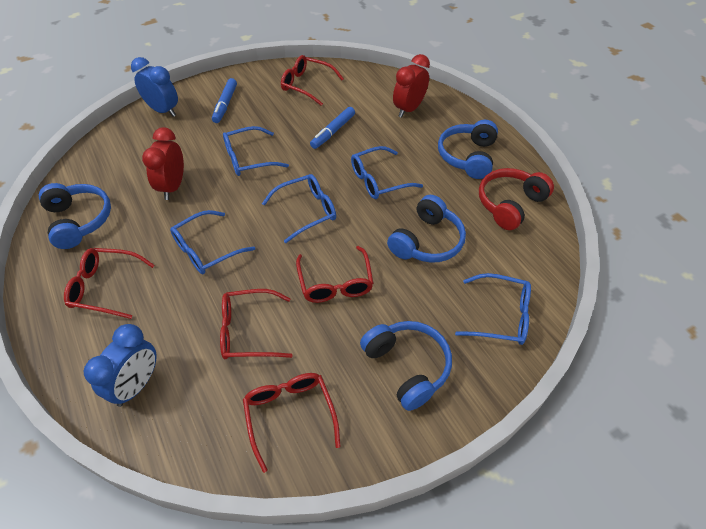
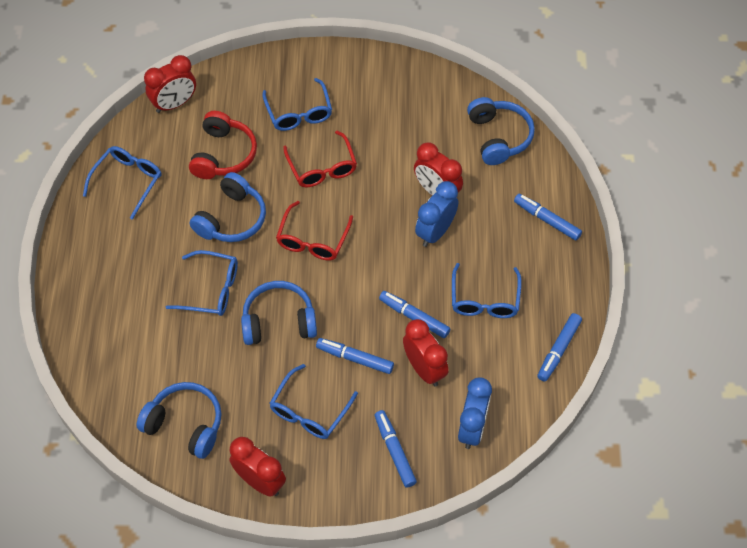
blue marker: 2 -> 5
red clock: 2 -> 4
red glasses: 5 -> 2

